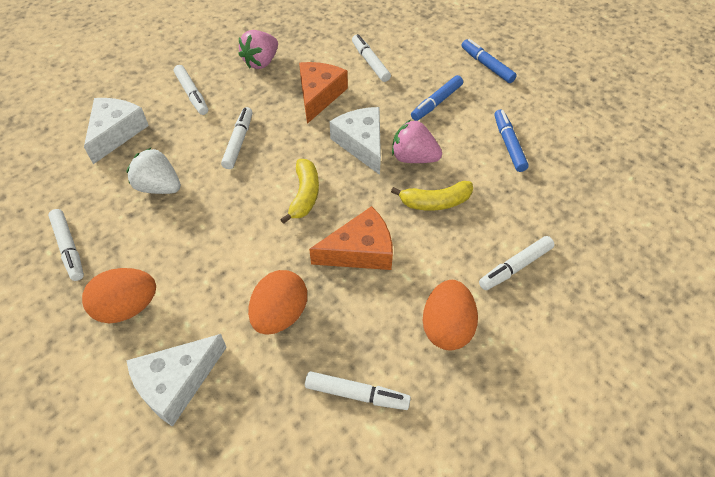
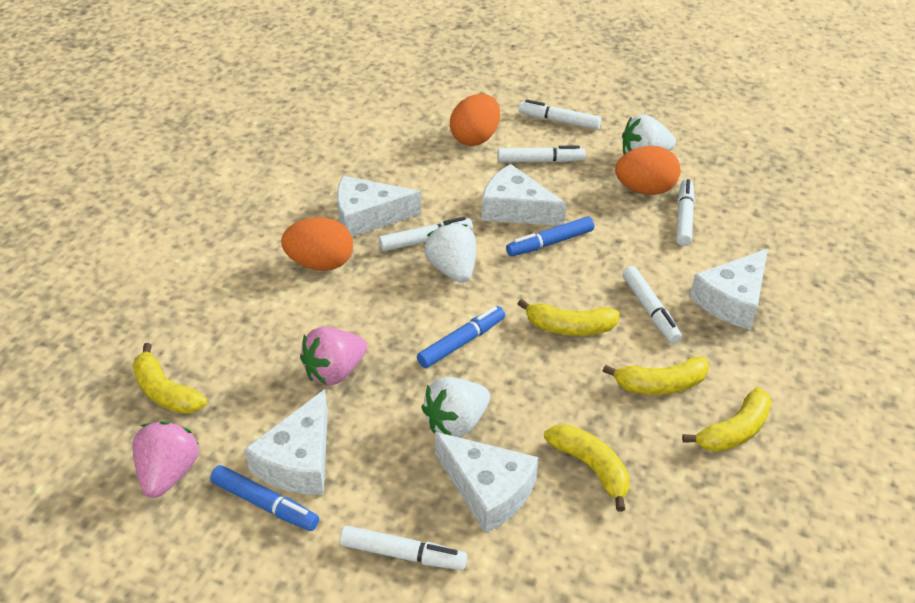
orange cheese: 2 -> 0
white cheese: 3 -> 5
white strawberry: 1 -> 3
yellow banana: 2 -> 5

